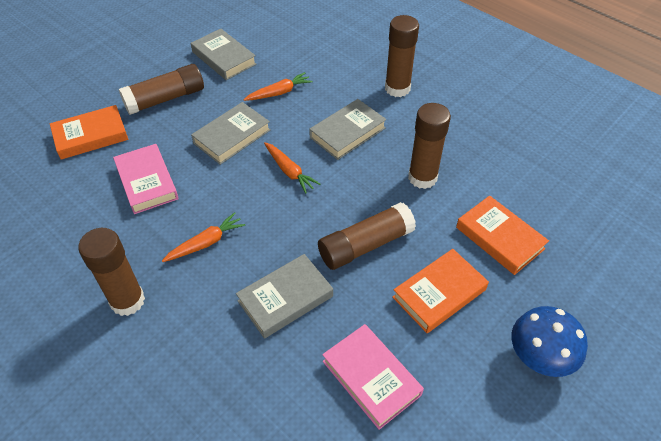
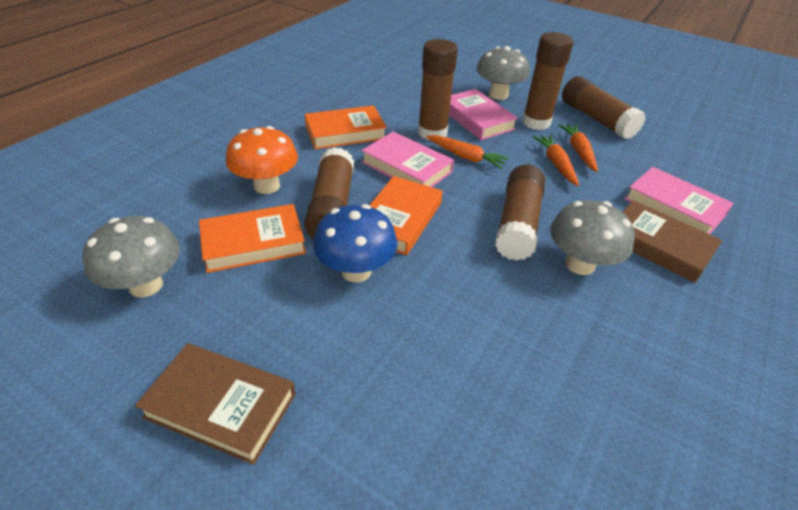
brown book: 0 -> 2
grey book: 4 -> 0
grey mushroom: 0 -> 3
orange mushroom: 0 -> 1
pink book: 2 -> 3

